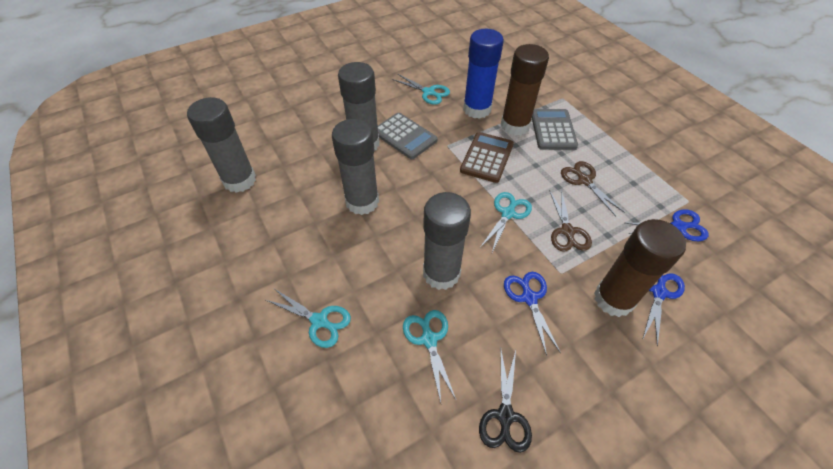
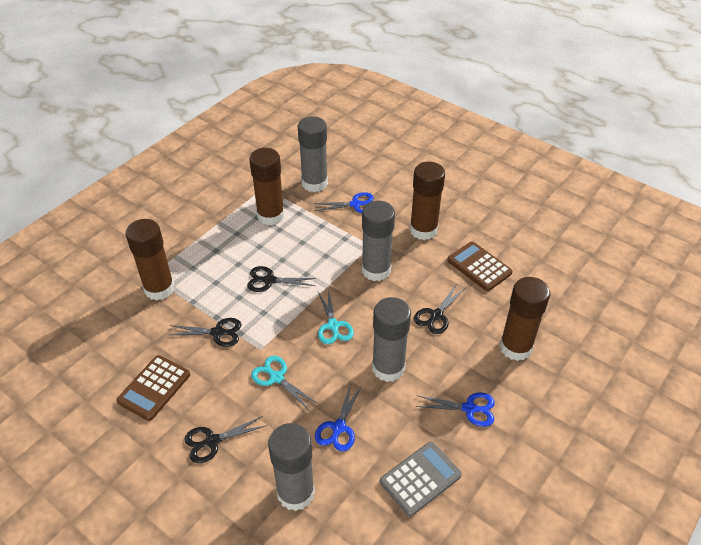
black scissors: 1 -> 4
blue glue stick: 1 -> 0
brown calculator: 1 -> 2
brown glue stick: 2 -> 4
brown scissors: 2 -> 0
grey calculator: 2 -> 1
turquoise scissors: 4 -> 2

